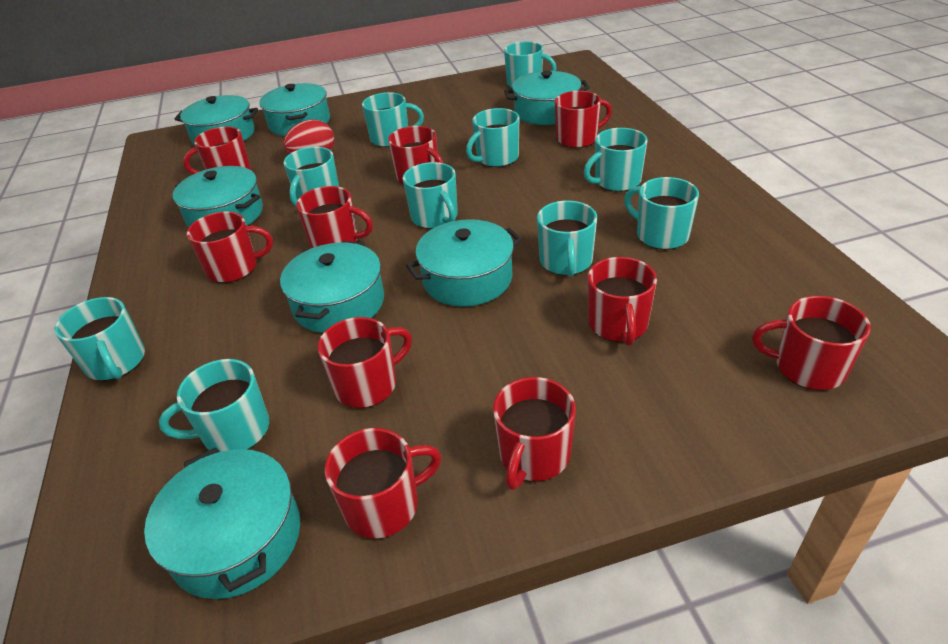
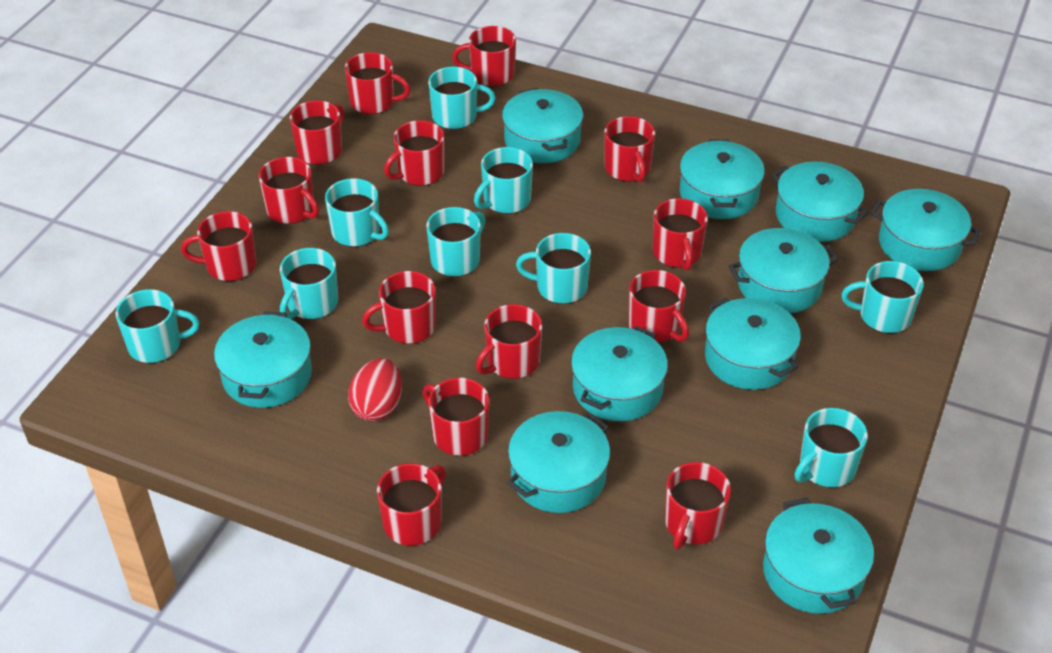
red mug: 10 -> 14
turquoise mug: 10 -> 9
turquoise pot: 7 -> 10

